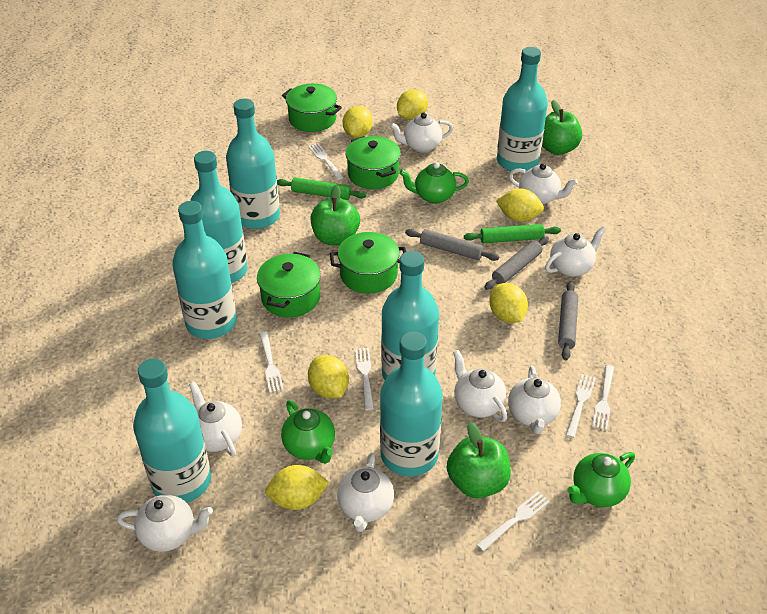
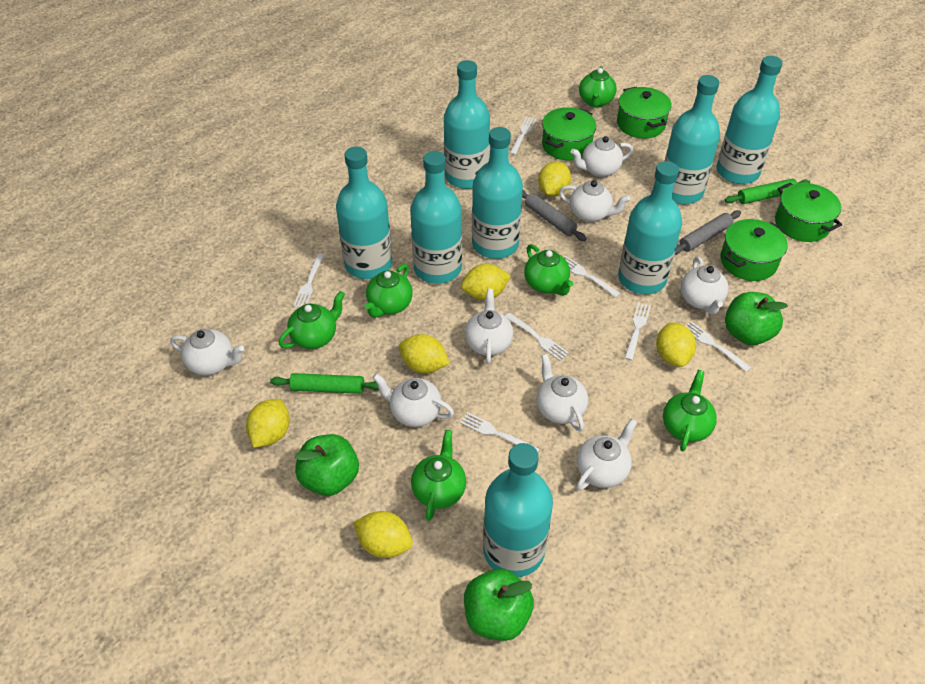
green teapot: 3 -> 6
grey rolling pin: 3 -> 2
turquoise bottle: 7 -> 8
white fork: 6 -> 7

